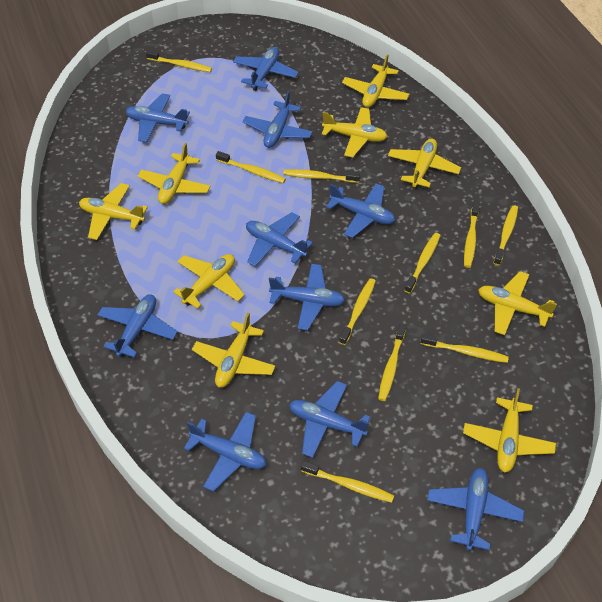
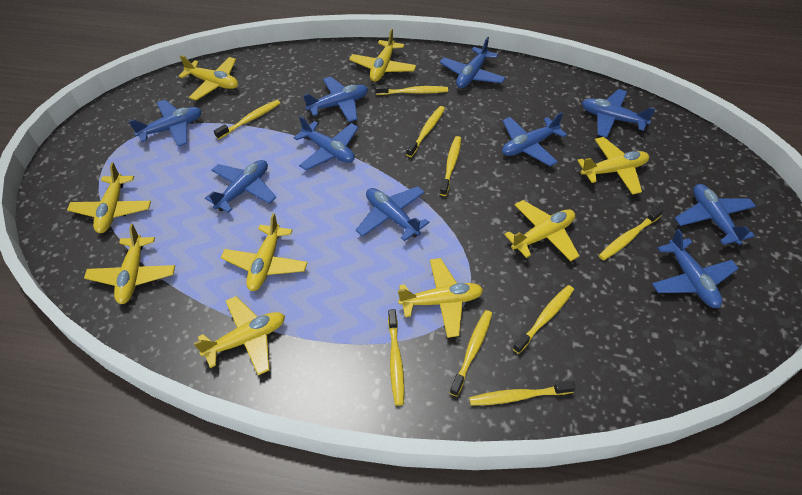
yellow toothbrush: 10 -> 9

